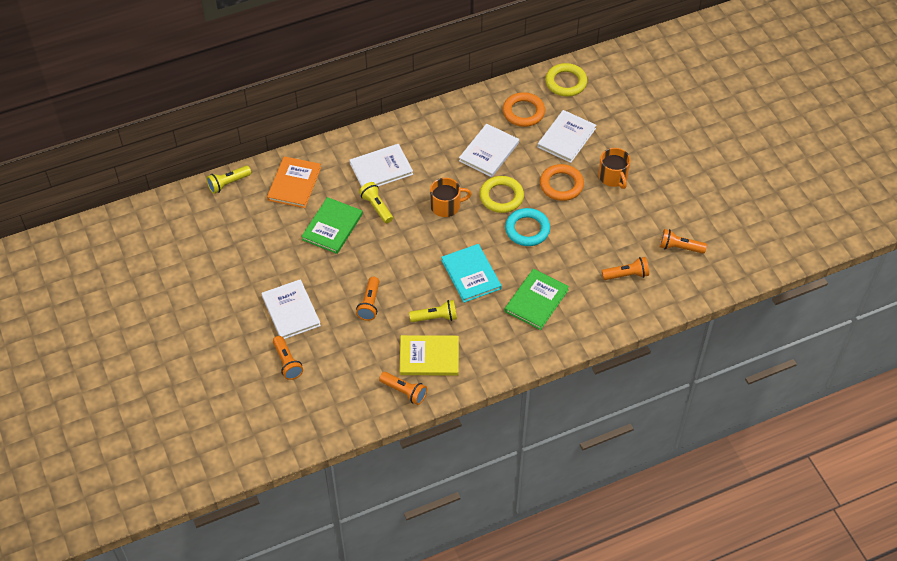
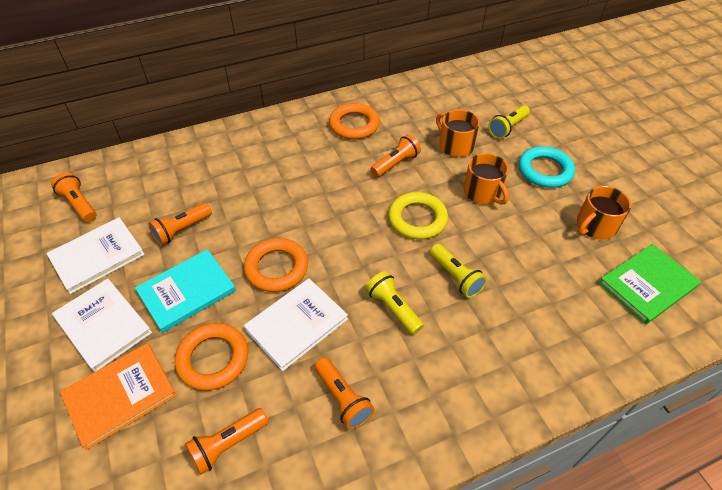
green book: 2 -> 1
orange mug: 2 -> 3
orange ring: 2 -> 3
white book: 4 -> 3
yellow book: 1 -> 0
yellow ring: 2 -> 1

